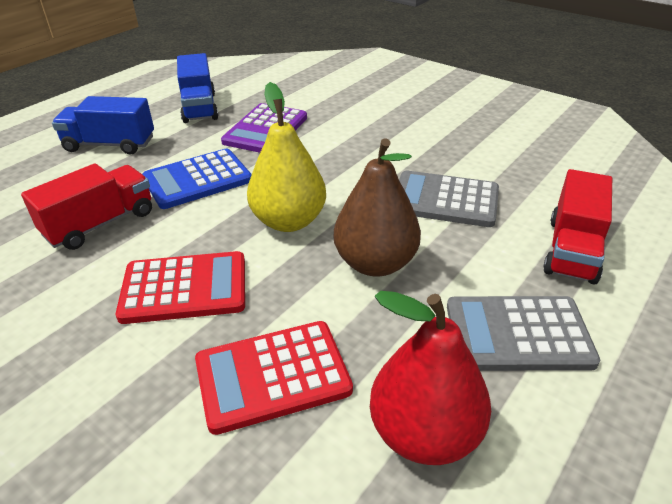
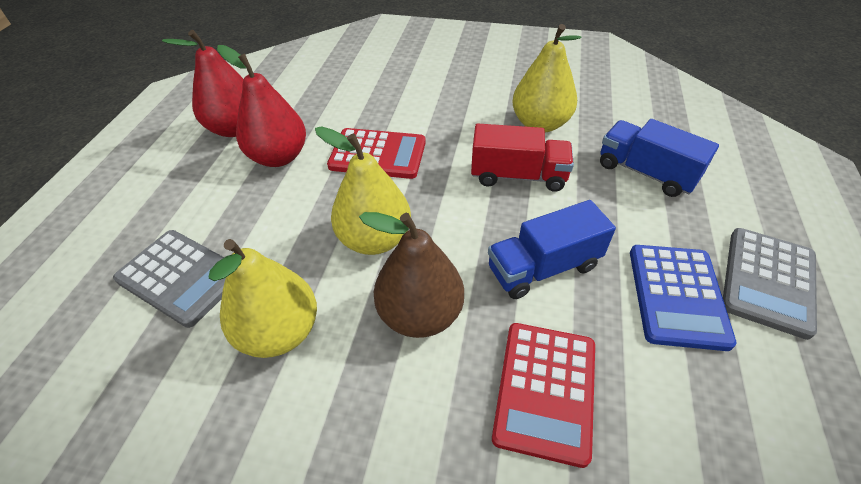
purple calculator: 1 -> 0
red pear: 1 -> 2
red truck: 2 -> 1
yellow pear: 1 -> 3

